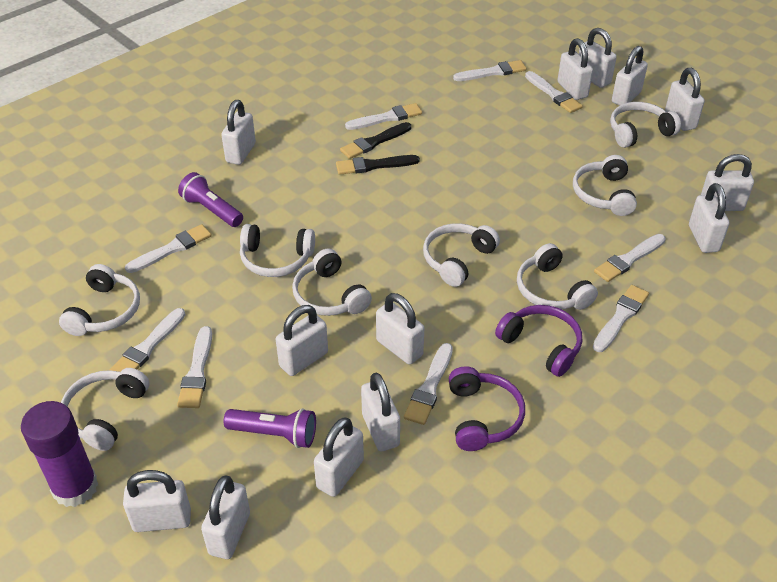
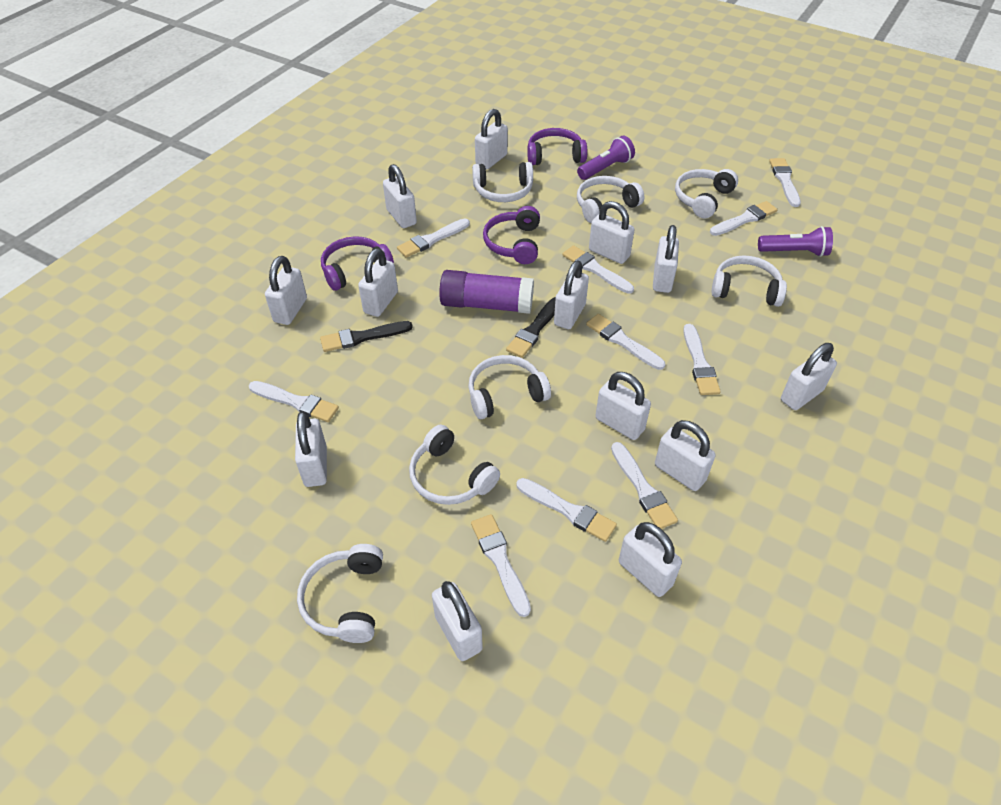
purple headphones: 2 -> 3
white brush: 9 -> 10
white headphones: 8 -> 7

